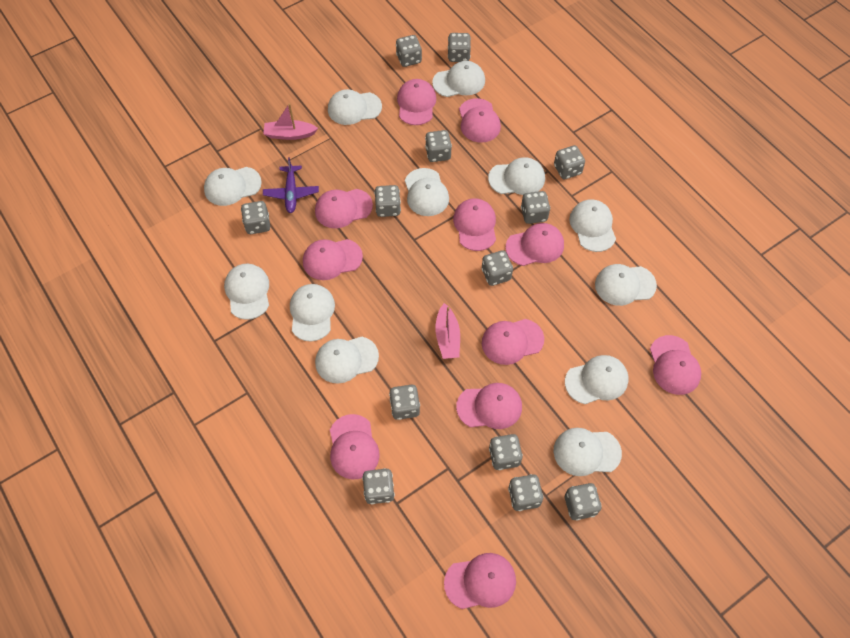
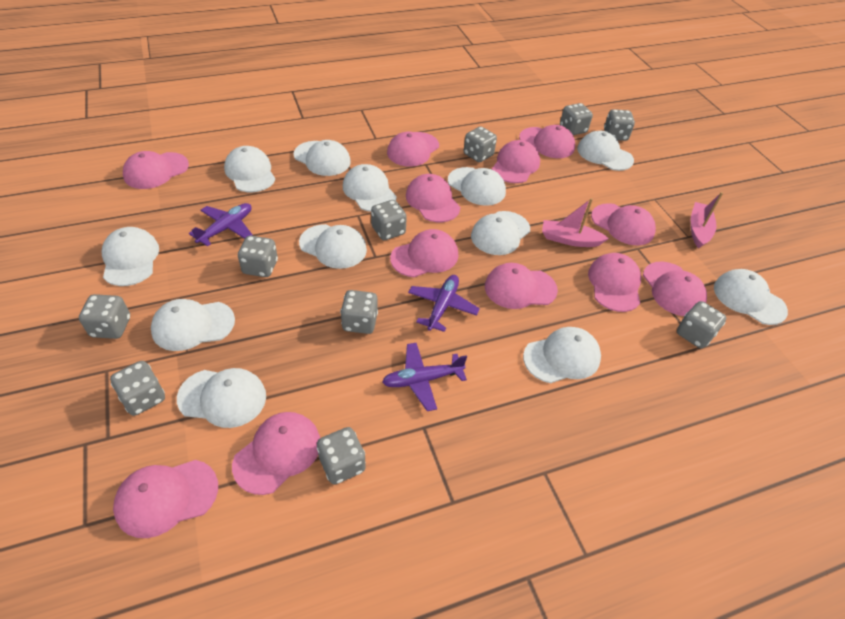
grey dice: 13 -> 10
pink cap: 11 -> 12
purple plane: 1 -> 3

